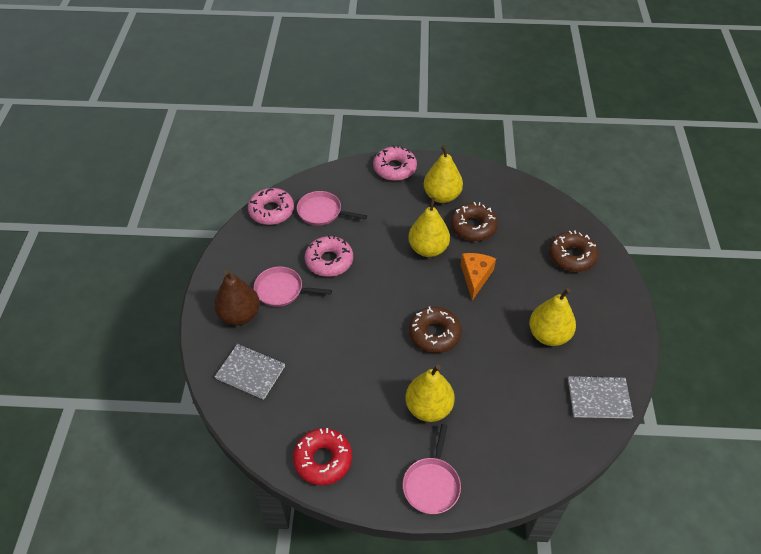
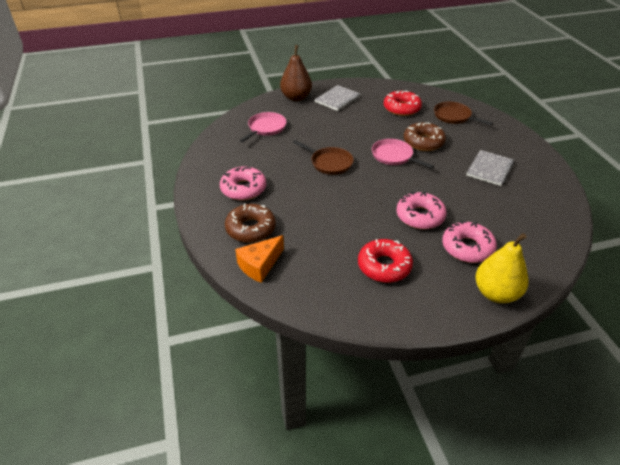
brown donut: 3 -> 2
brown pan: 0 -> 2
pink pan: 3 -> 2
red donut: 1 -> 2
yellow pear: 4 -> 1

